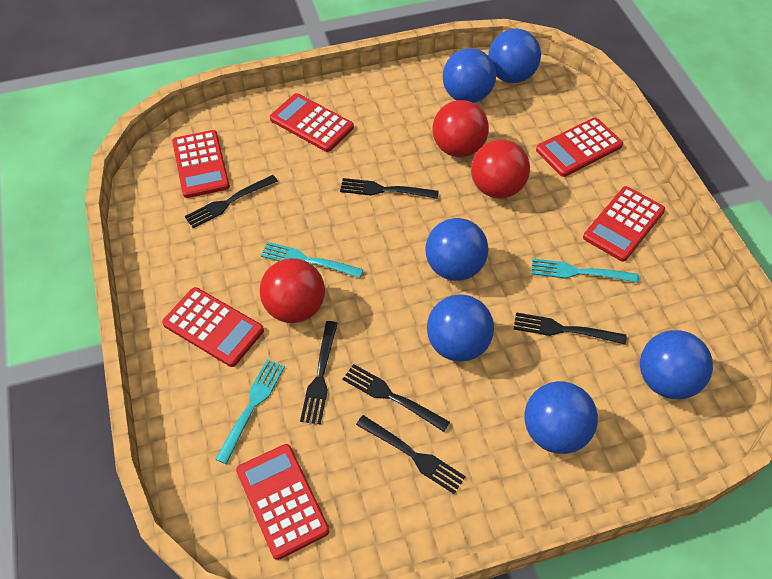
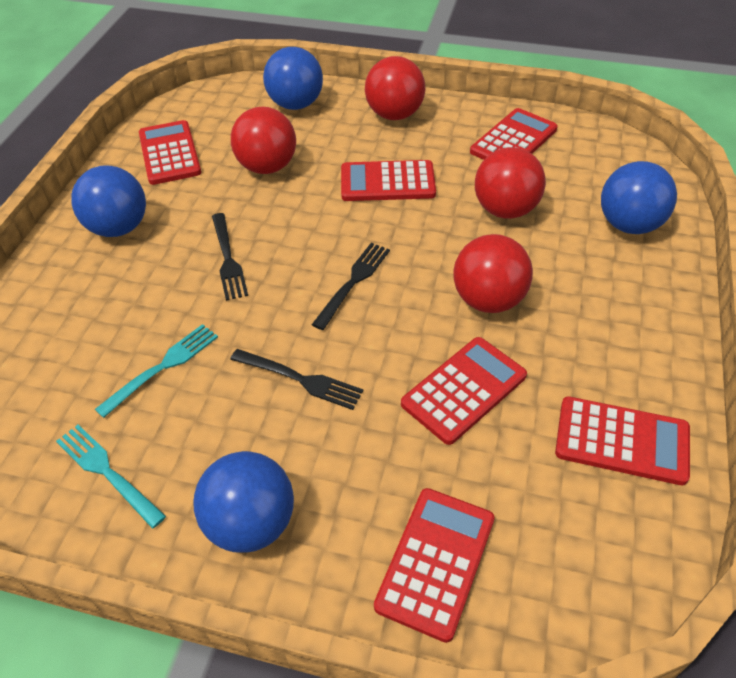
black fork: 6 -> 3
blue ball: 6 -> 4
red ball: 3 -> 4
turquoise fork: 3 -> 2

